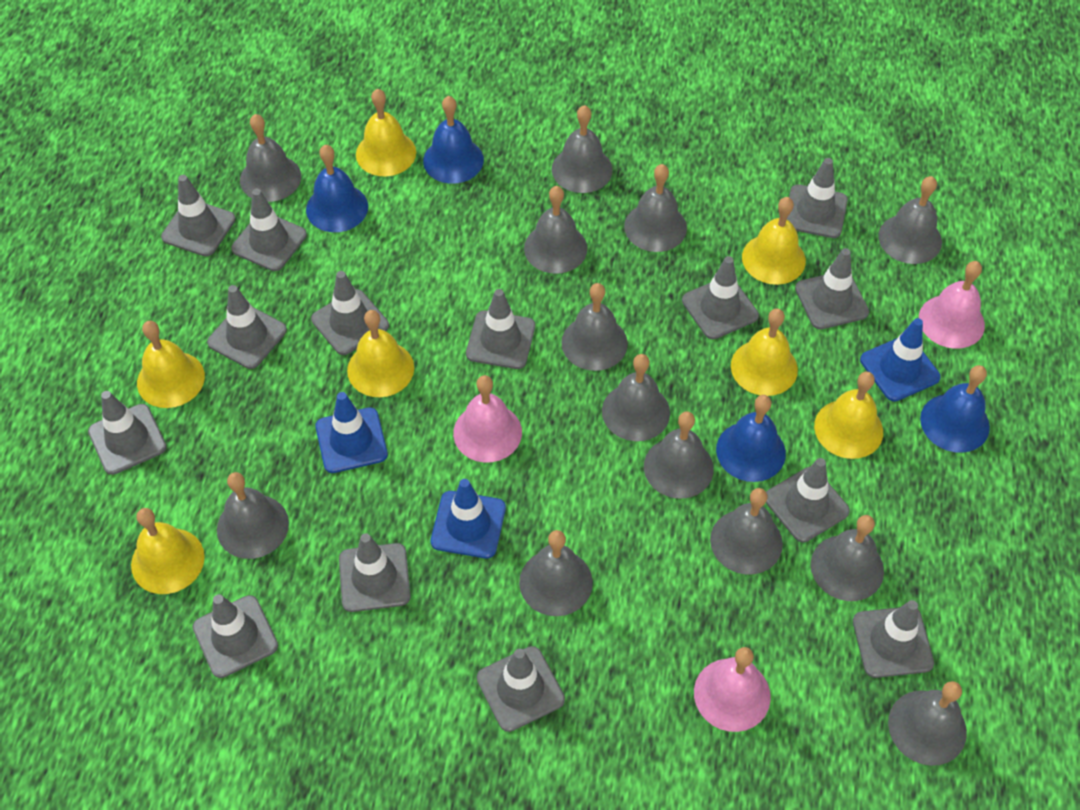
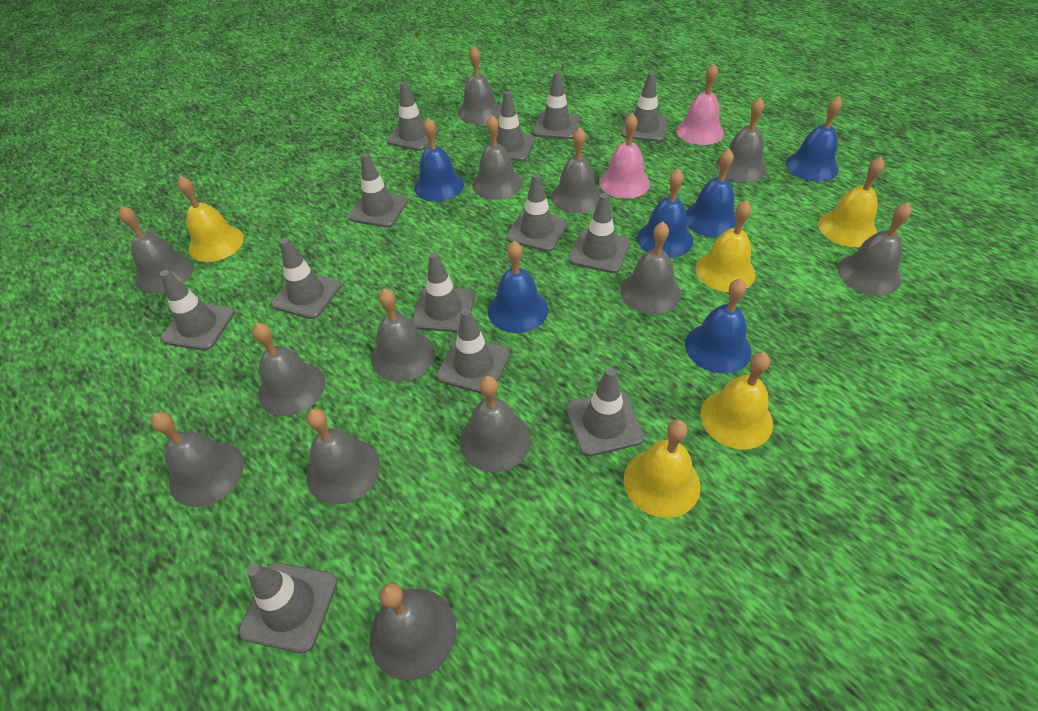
blue bell: 4 -> 6
blue traffic cone: 3 -> 0
grey traffic cone: 14 -> 13
pink bell: 3 -> 2
yellow bell: 7 -> 5

